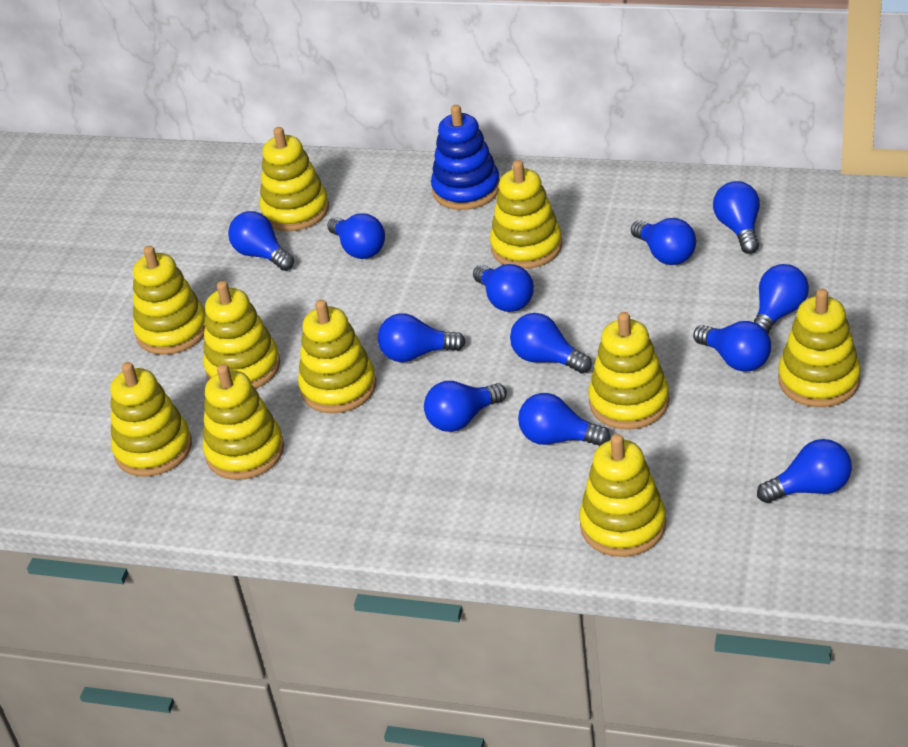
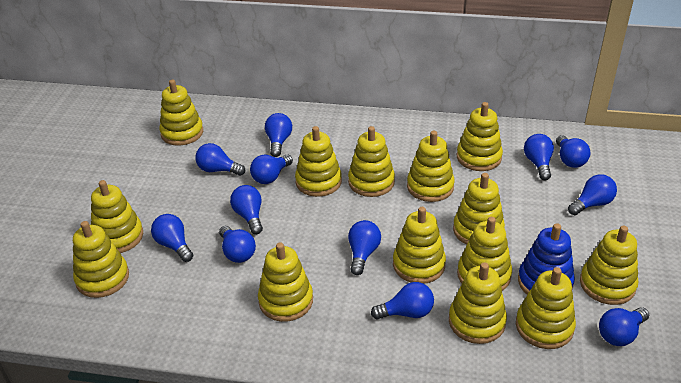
yellow stacking toy: 10 -> 14

